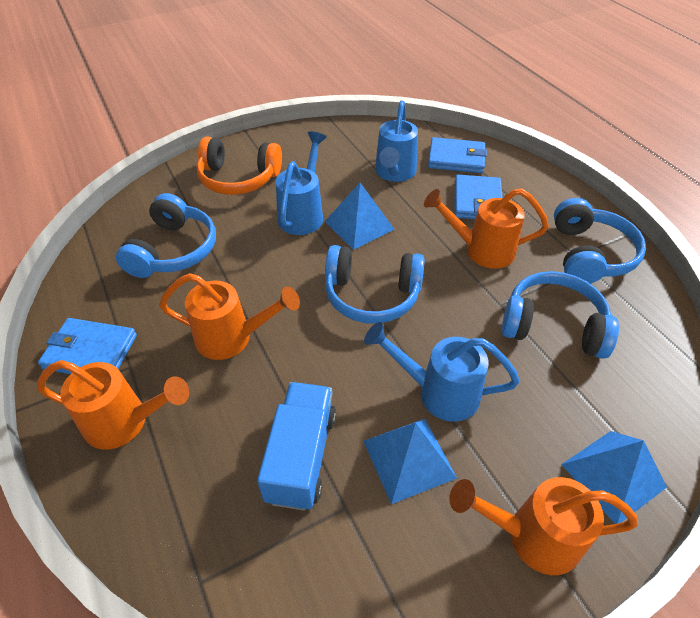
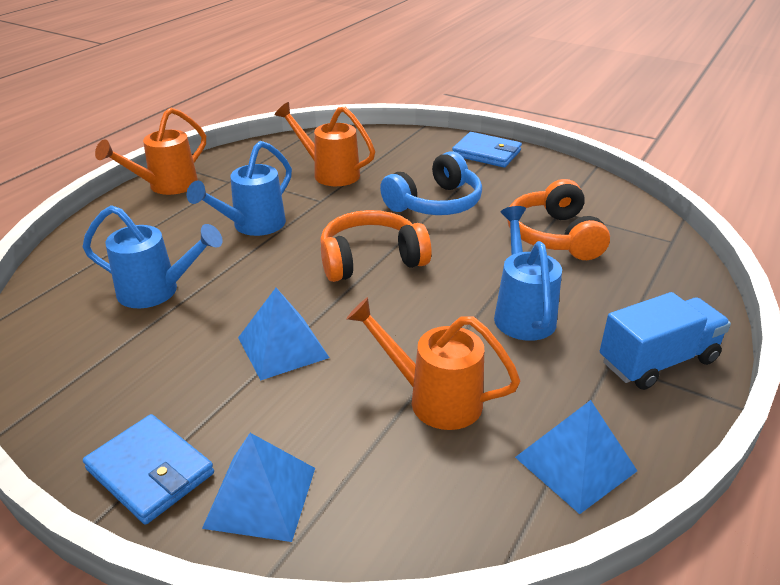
blue headphones: 4 -> 1
blue wallet: 3 -> 2
orange headphones: 1 -> 2
orange watering can: 4 -> 3

